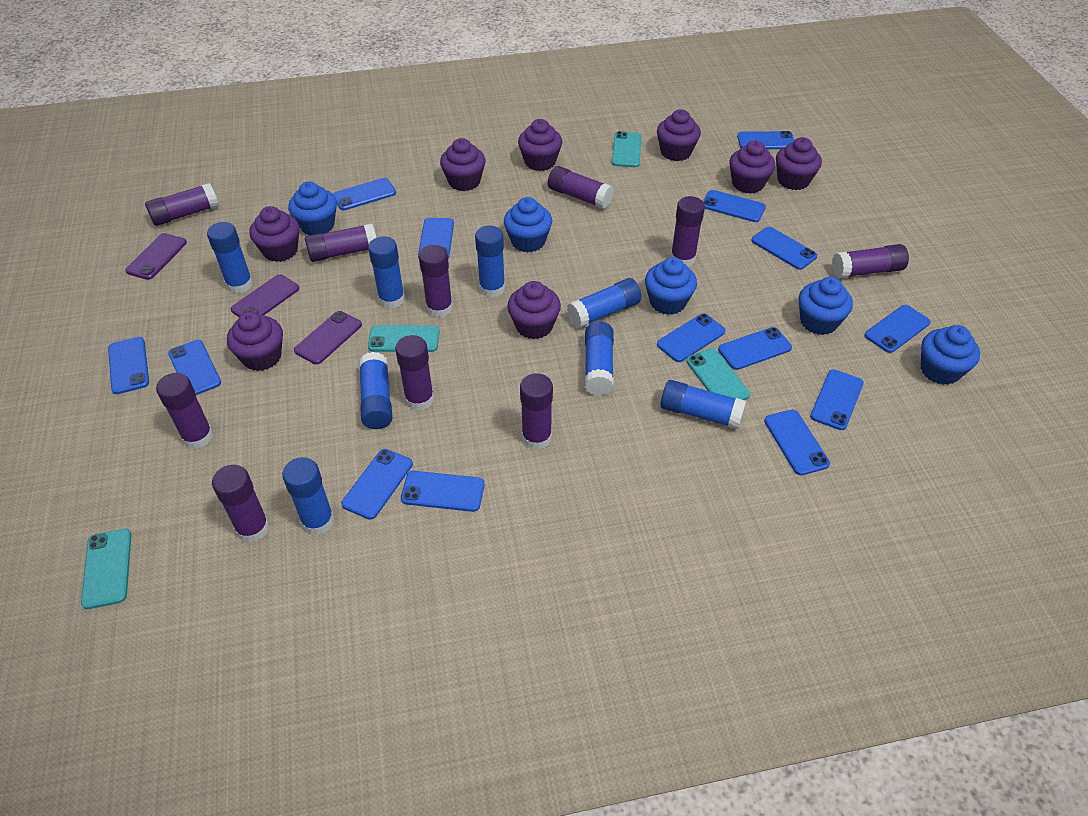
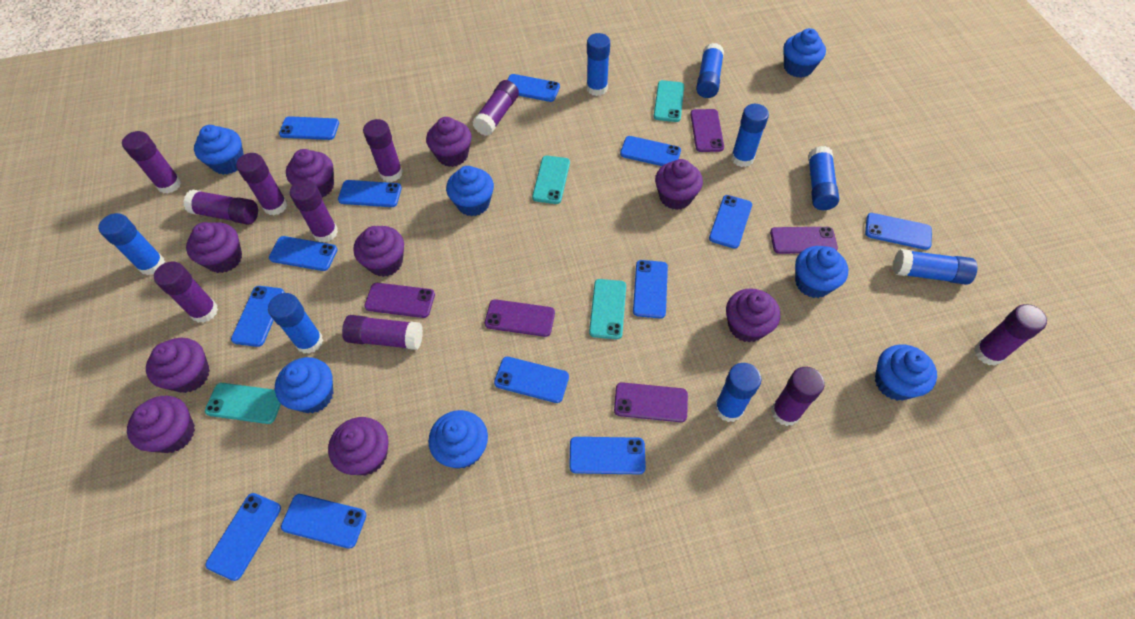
blue cupcake: 5 -> 7
blue phone: 14 -> 13
purple cupcake: 8 -> 9
purple phone: 3 -> 5

